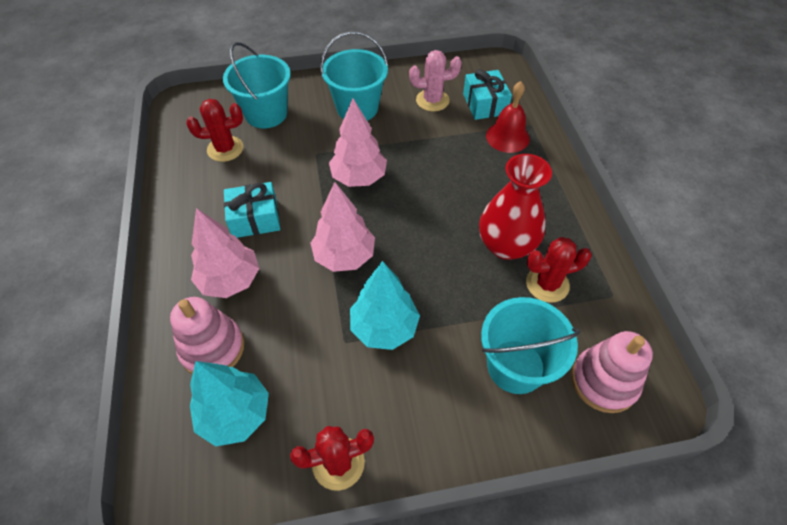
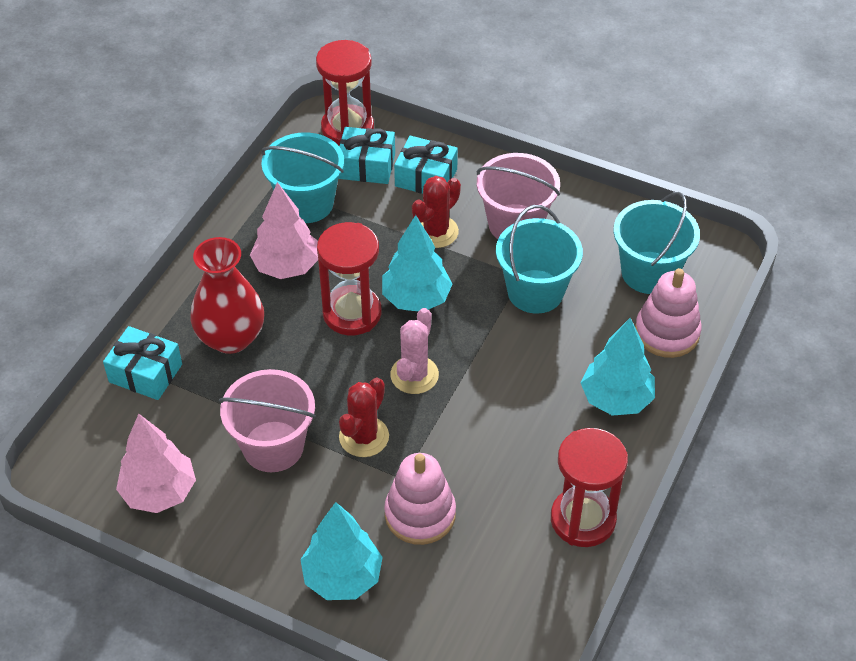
pink bucket: 0 -> 2
pink tree: 3 -> 2
red bell: 1 -> 0
red cactus: 3 -> 2
red hourglass: 0 -> 3
turquoise gift: 2 -> 3
turquoise tree: 2 -> 3

